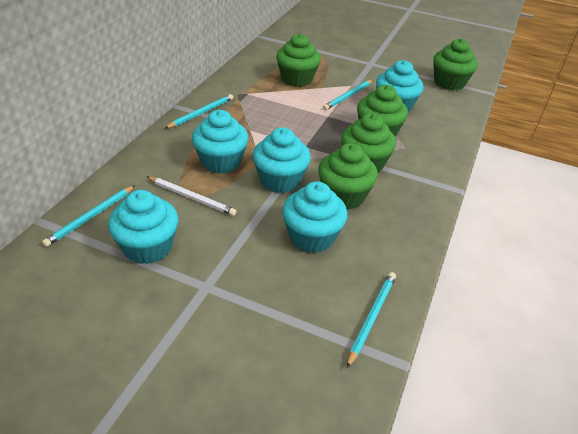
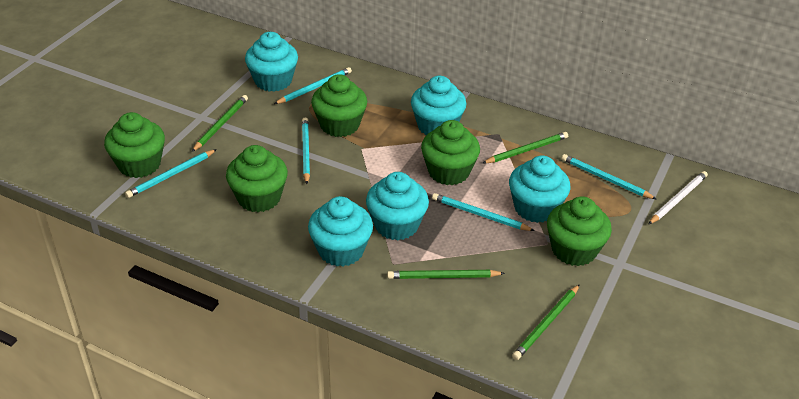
green pencil: 0 -> 4
turquoise pencil: 4 -> 5

